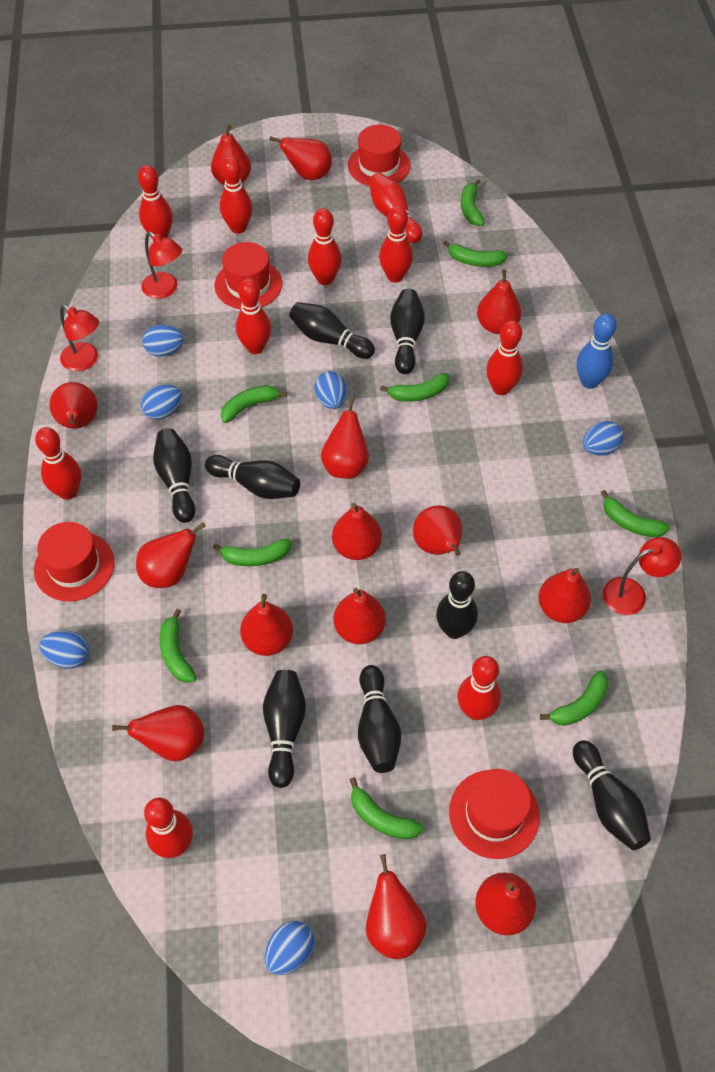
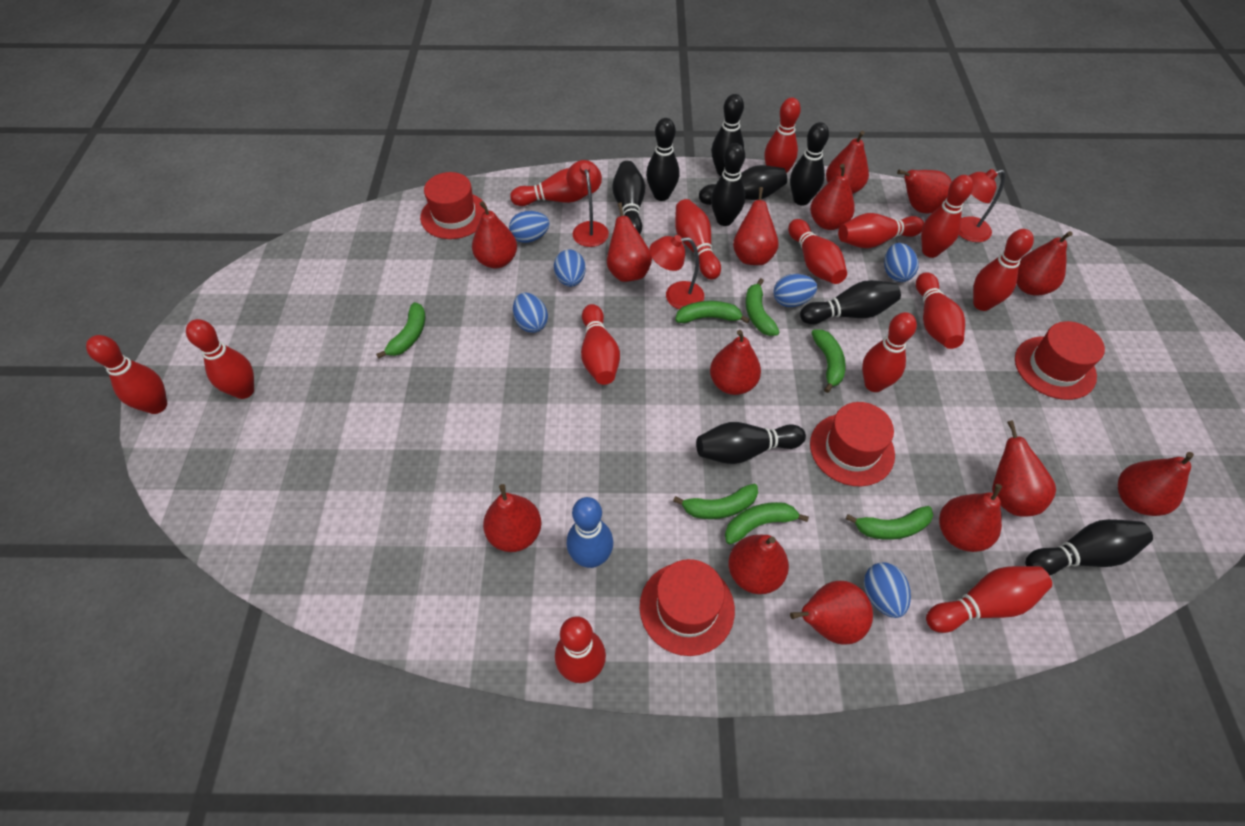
black bowling pin: 8 -> 9
green banana: 9 -> 7
red bowling pin: 10 -> 14

